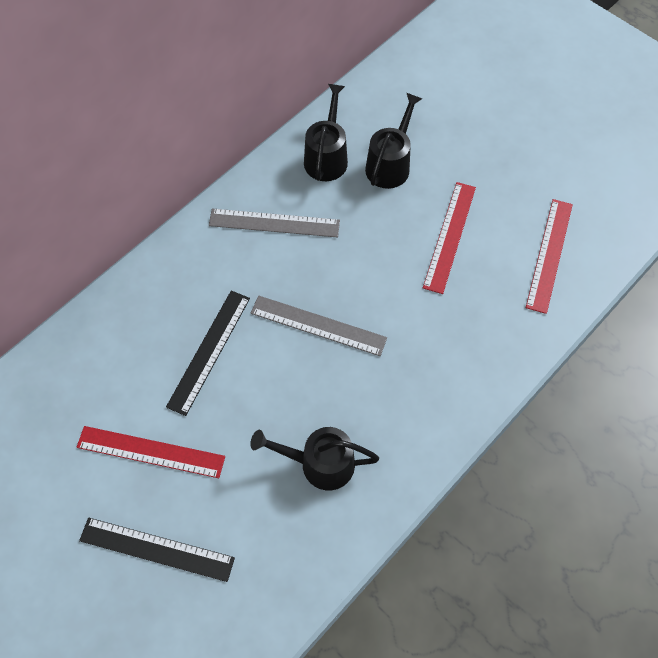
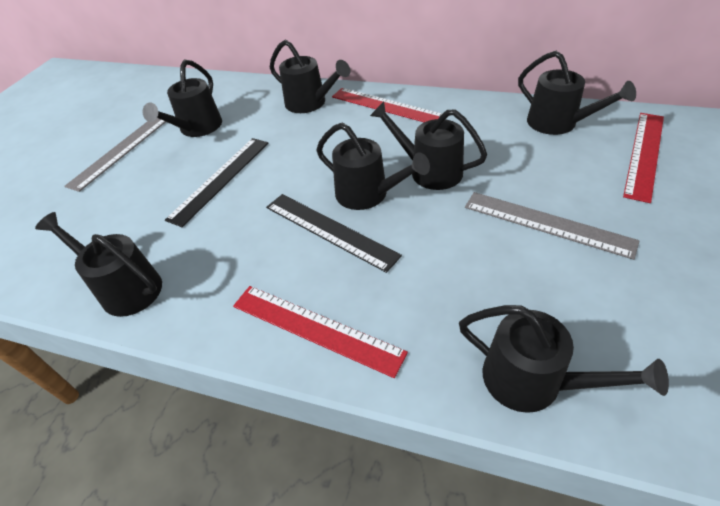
black watering can: 3 -> 7

